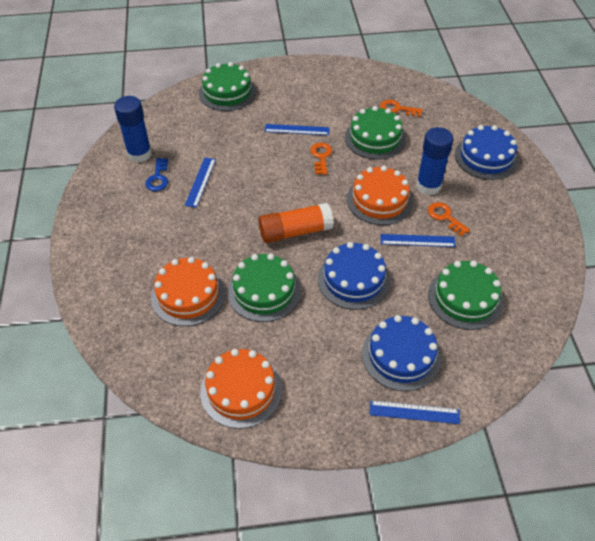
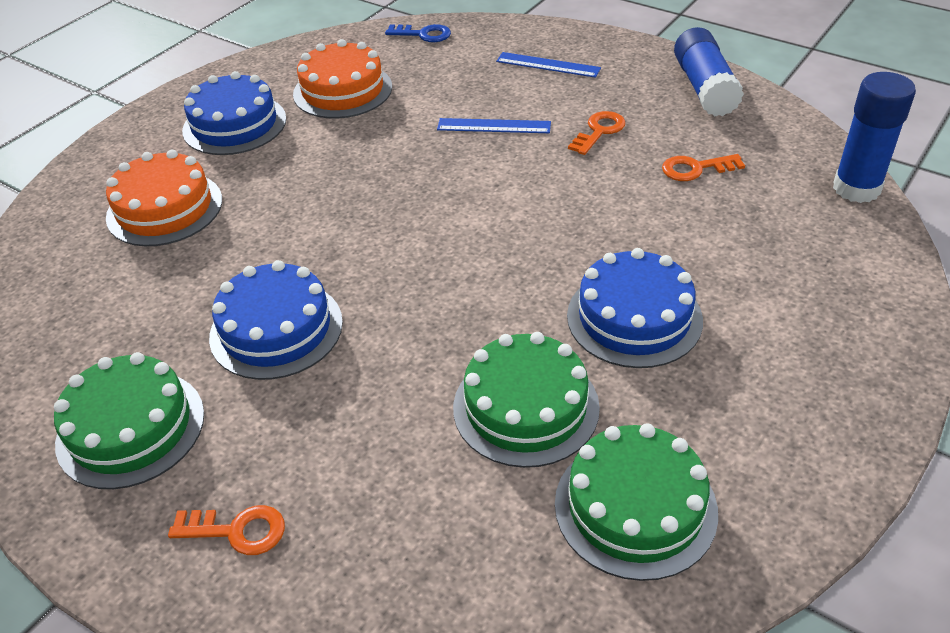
blue ruler: 4 -> 2
green cake: 4 -> 3
orange cake: 3 -> 2
orange glue stick: 1 -> 0

